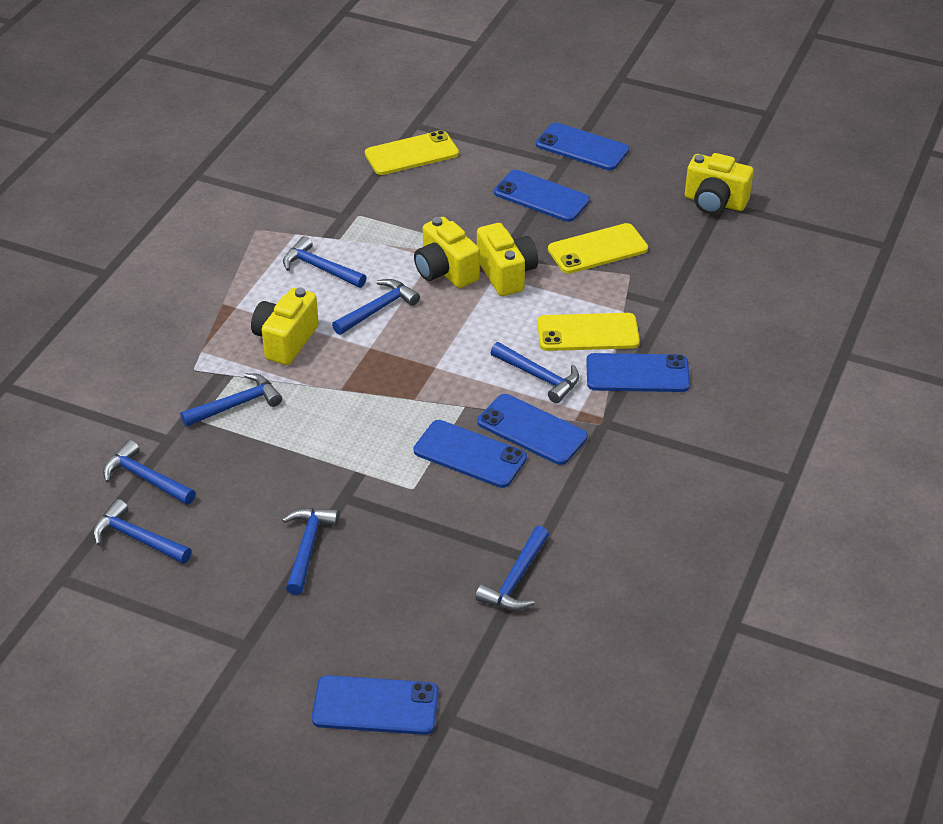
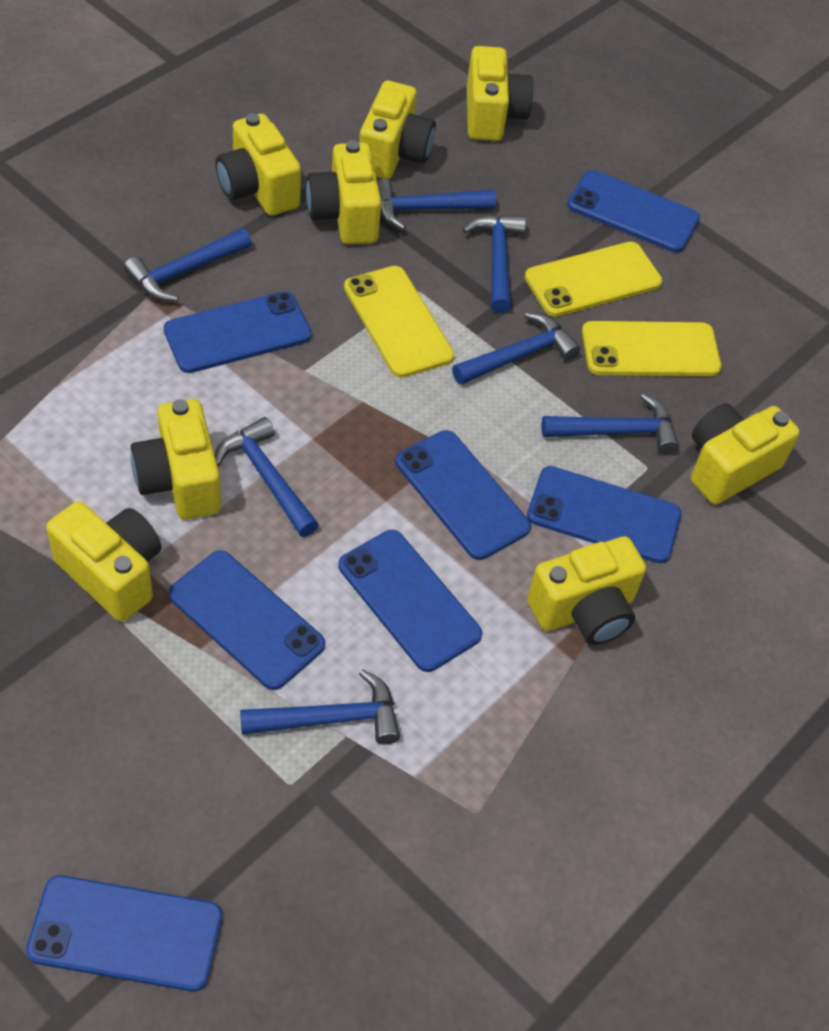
blue hammer: 8 -> 7
blue phone: 6 -> 7
yellow camera: 4 -> 8

